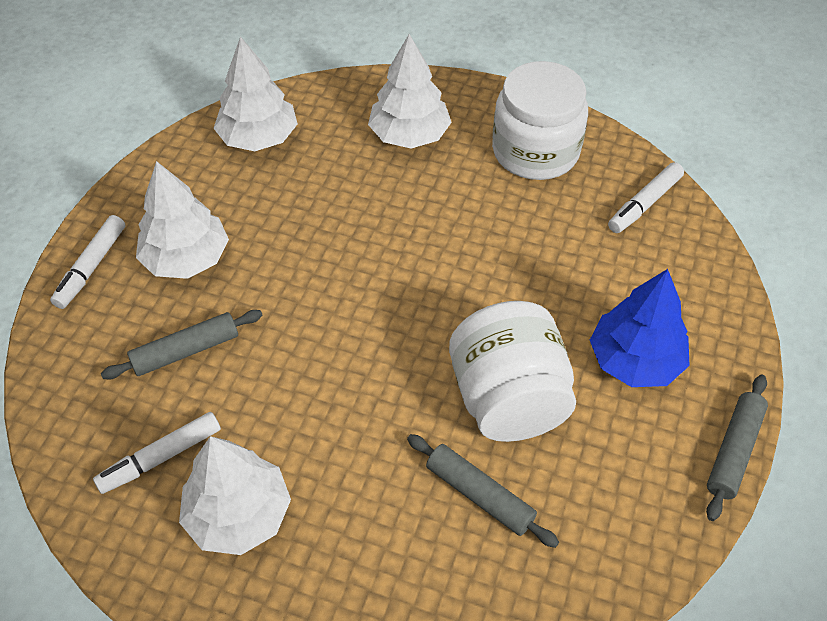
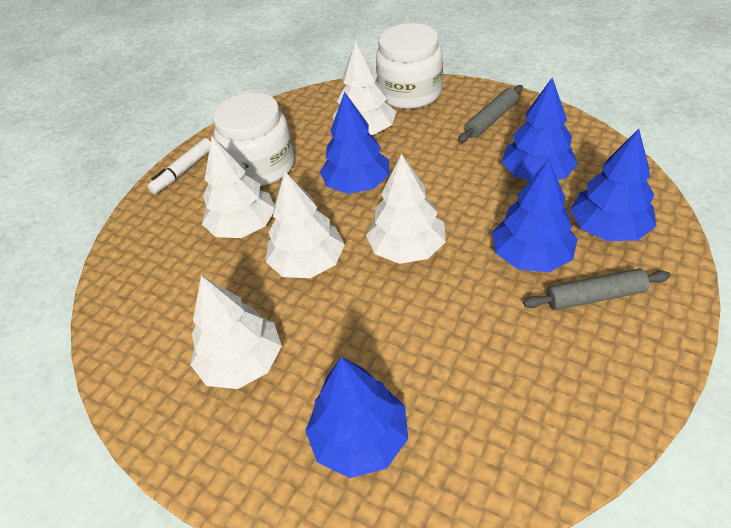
blue tree: 1 -> 5
grey rolling pin: 3 -> 2
white marker: 3 -> 1
white tree: 4 -> 5

